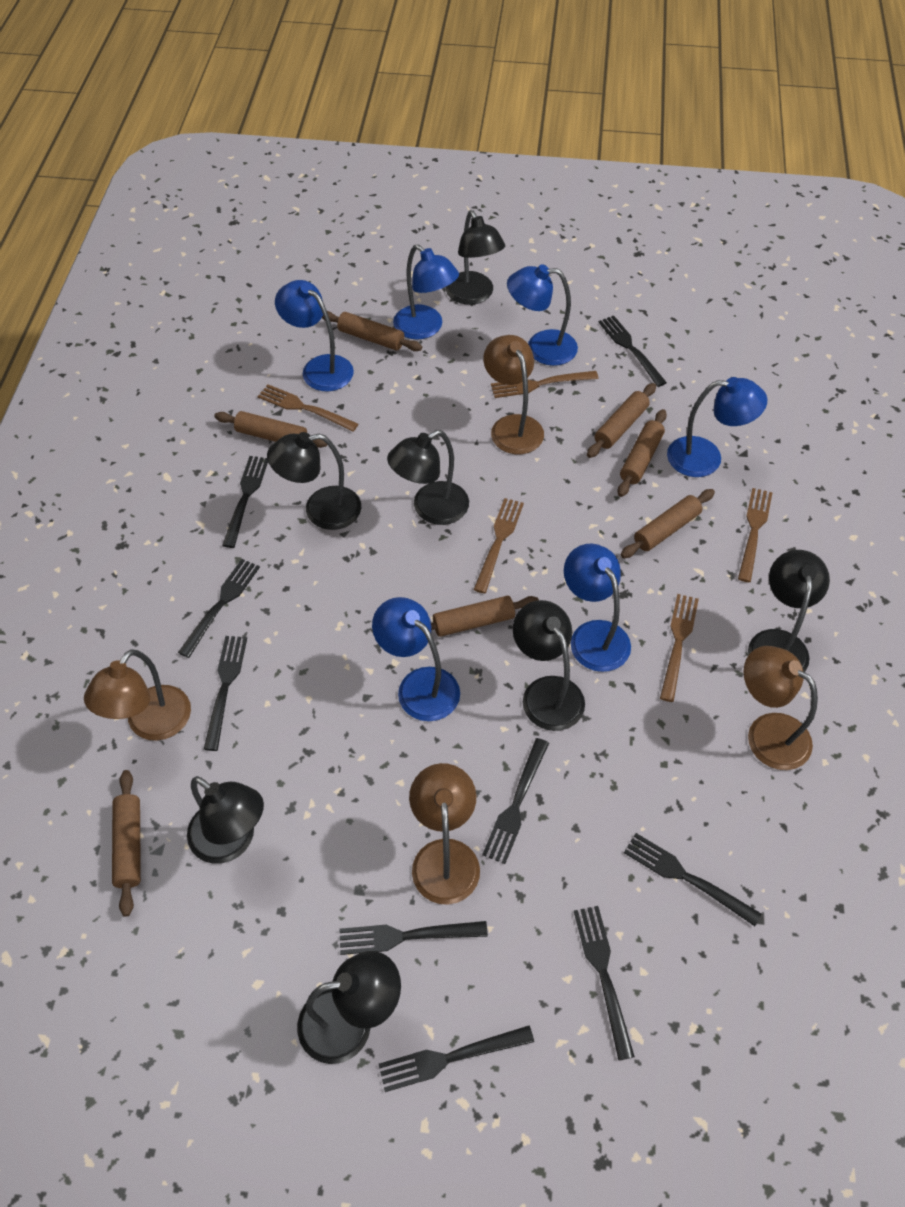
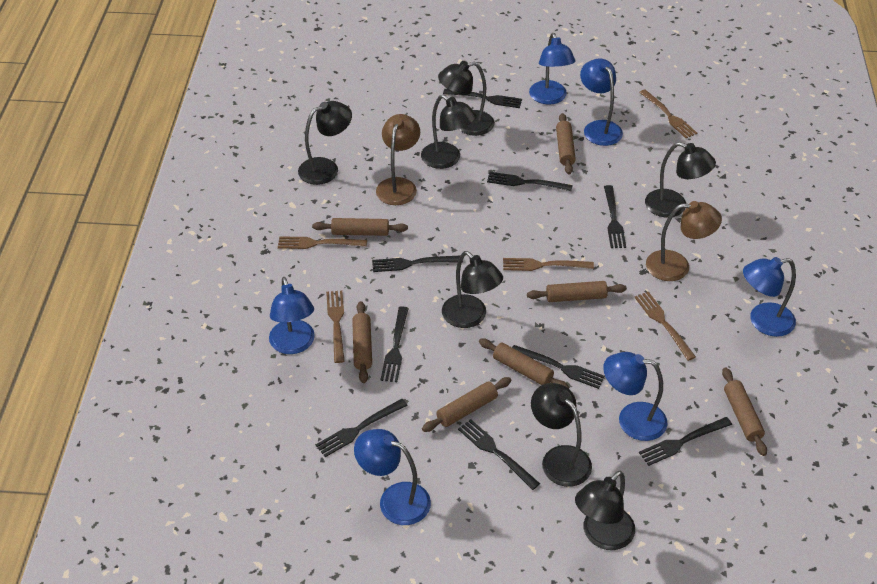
brown lamp: 4 -> 2

